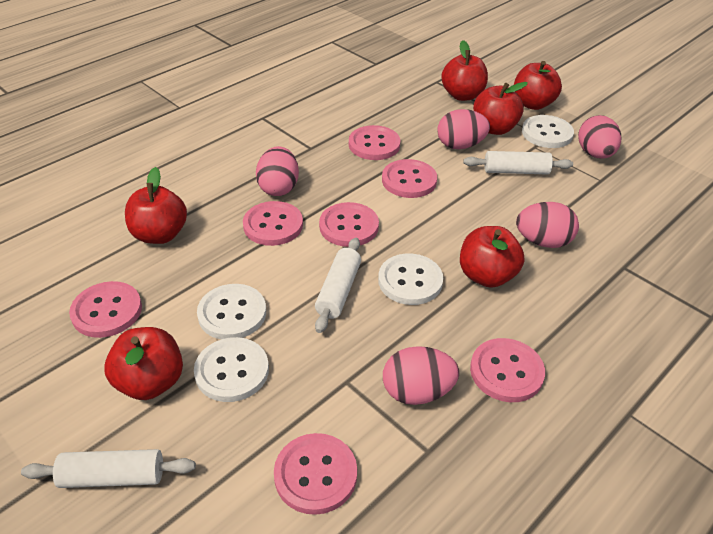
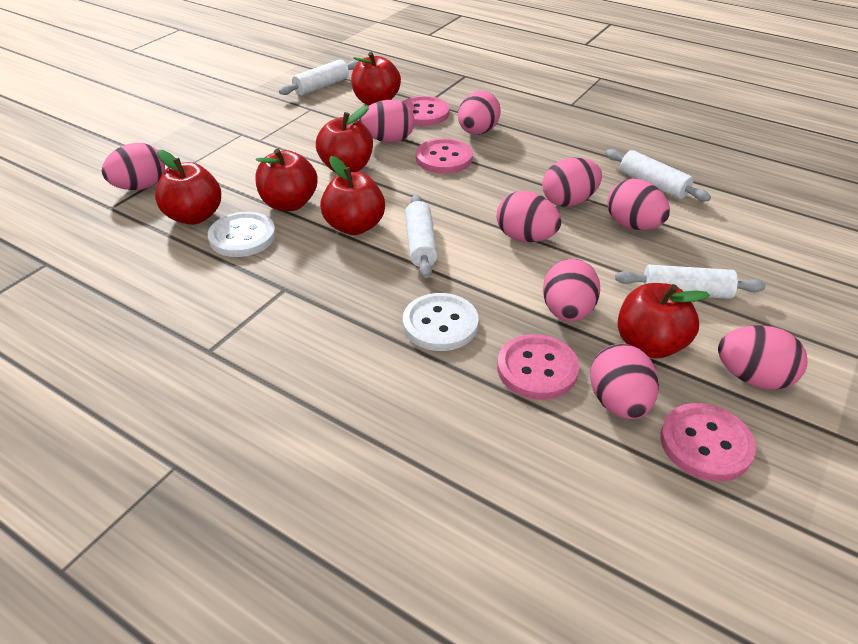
pink button: 7 -> 4
pink egg: 5 -> 9
white button: 4 -> 2
white rolling pin: 3 -> 4

